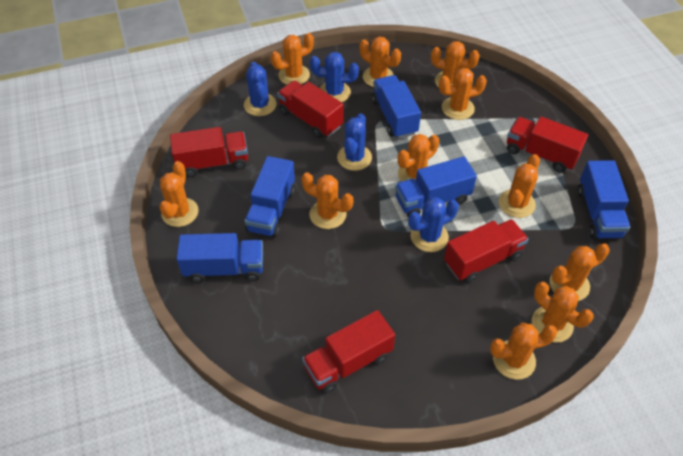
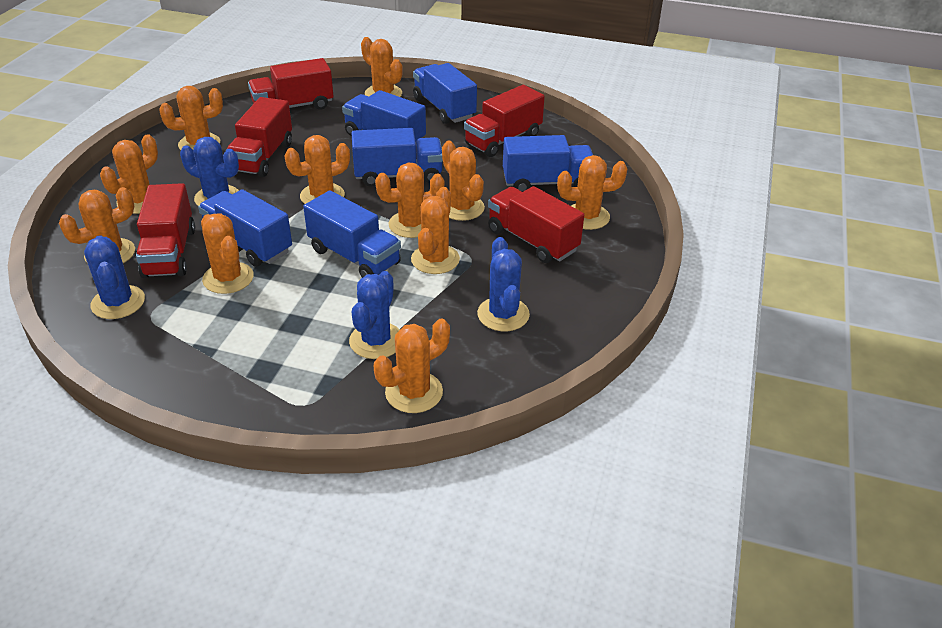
blue truck: 5 -> 6

